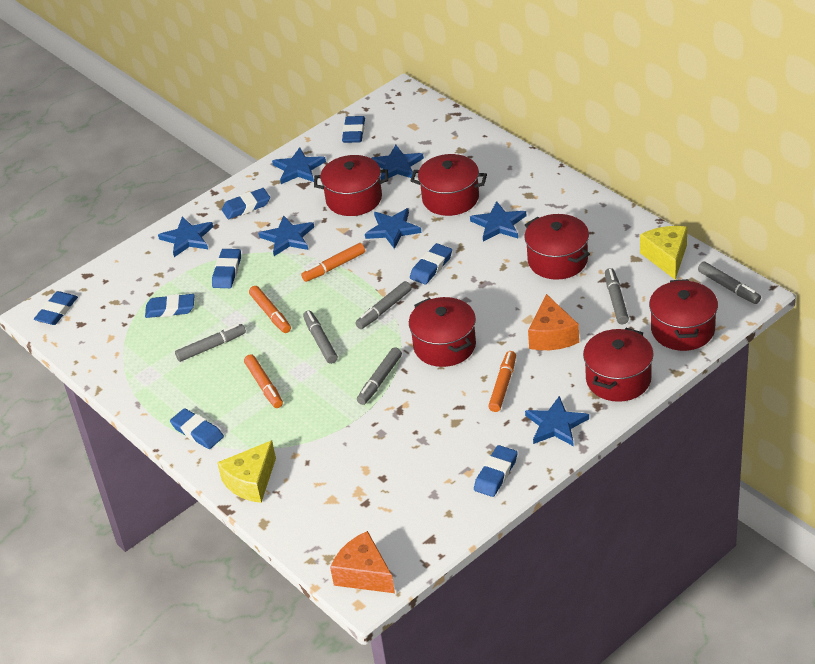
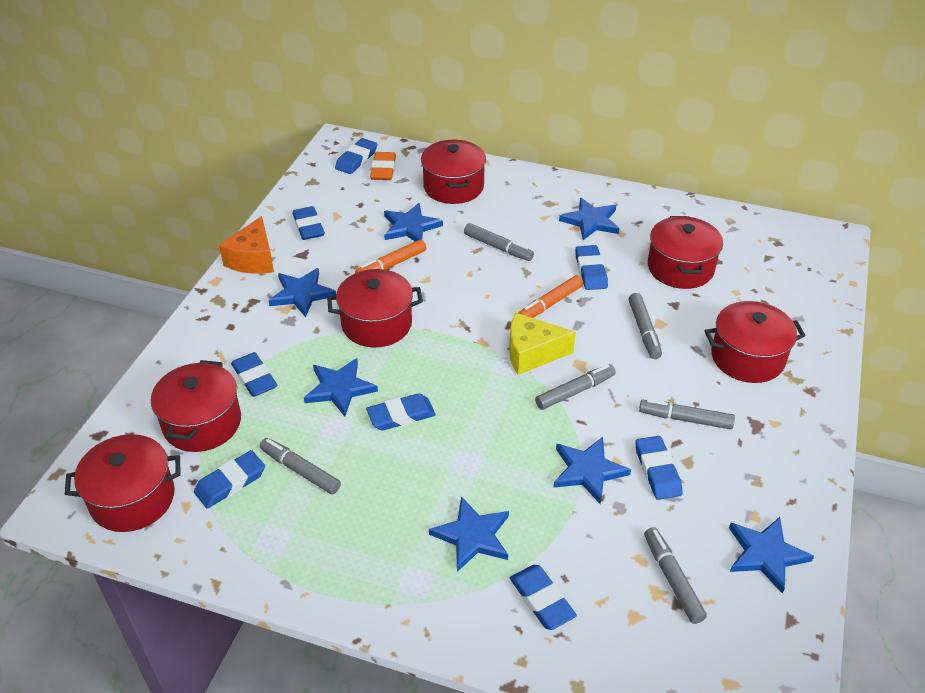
orange cheese: 2 -> 1
orange eraser: 0 -> 1
orange marker: 4 -> 2
yellow cheese: 2 -> 1

